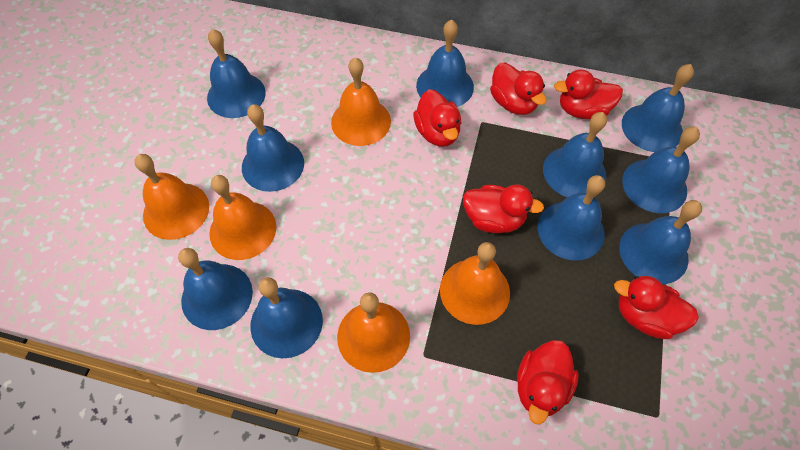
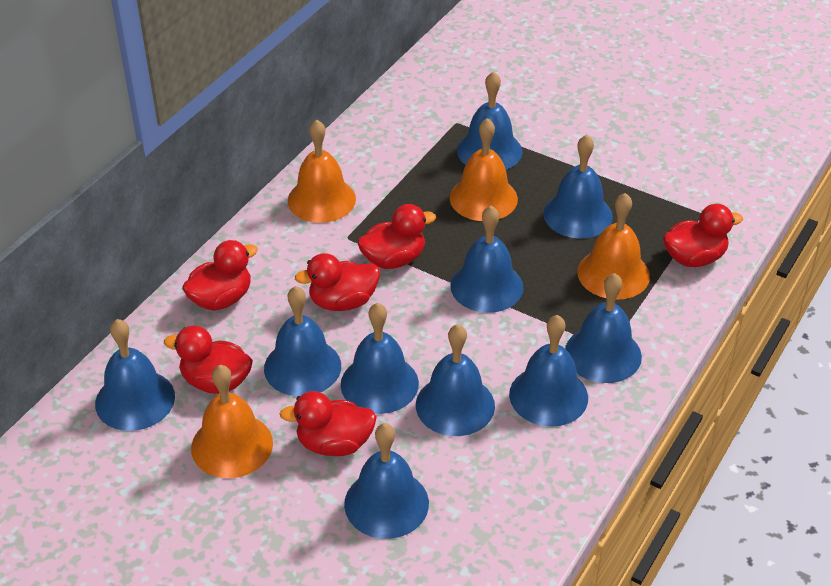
orange bell: 5 -> 4

